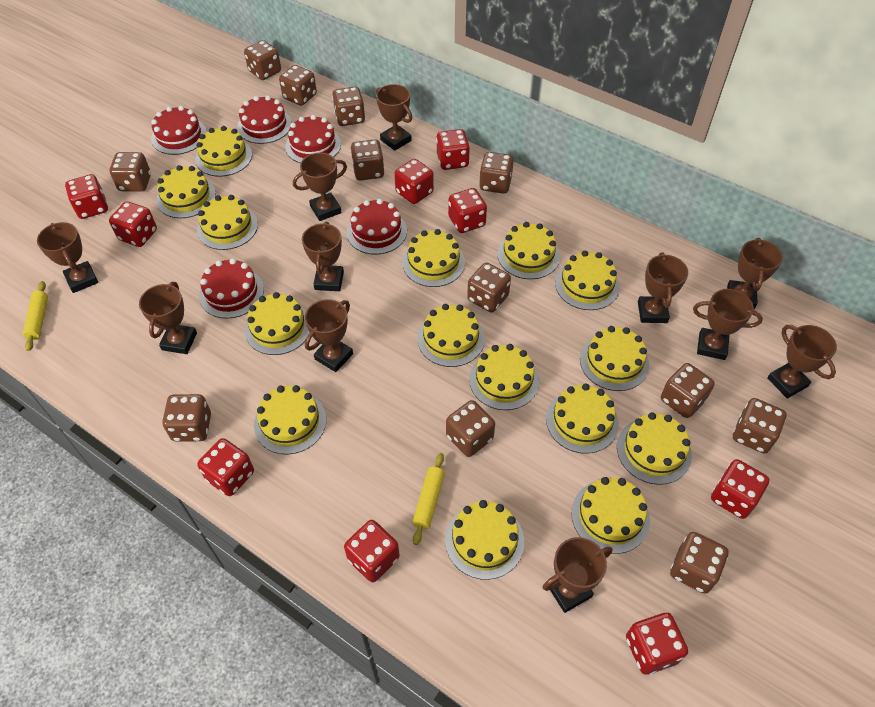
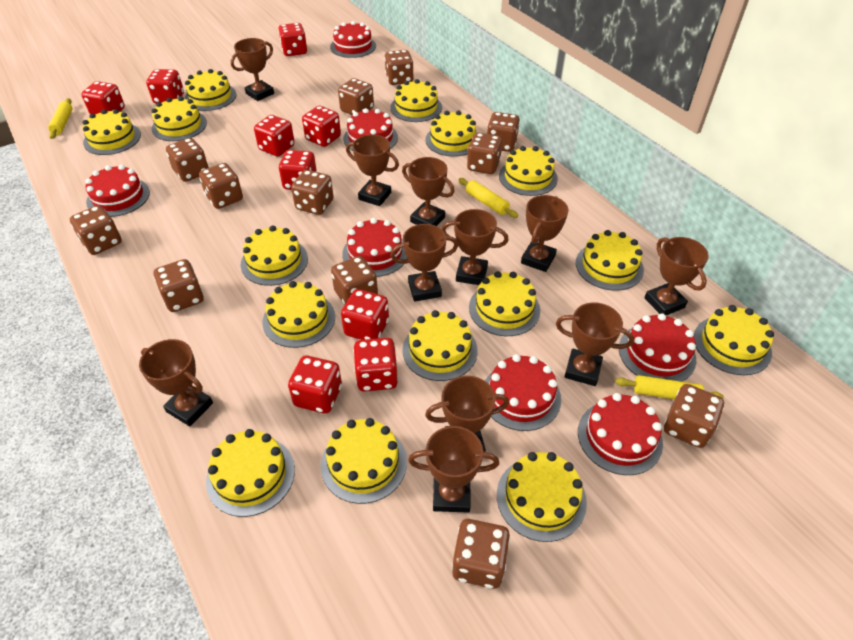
red cake: 5 -> 7
yellow rolling pin: 2 -> 3

